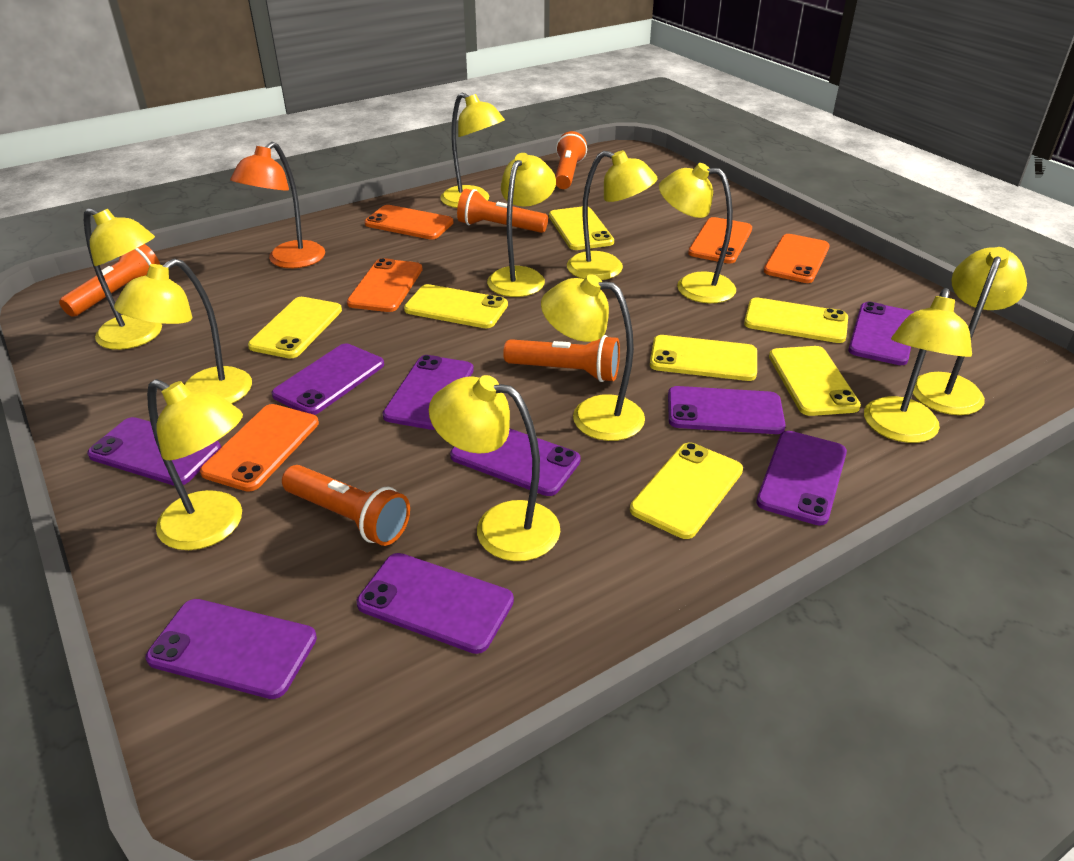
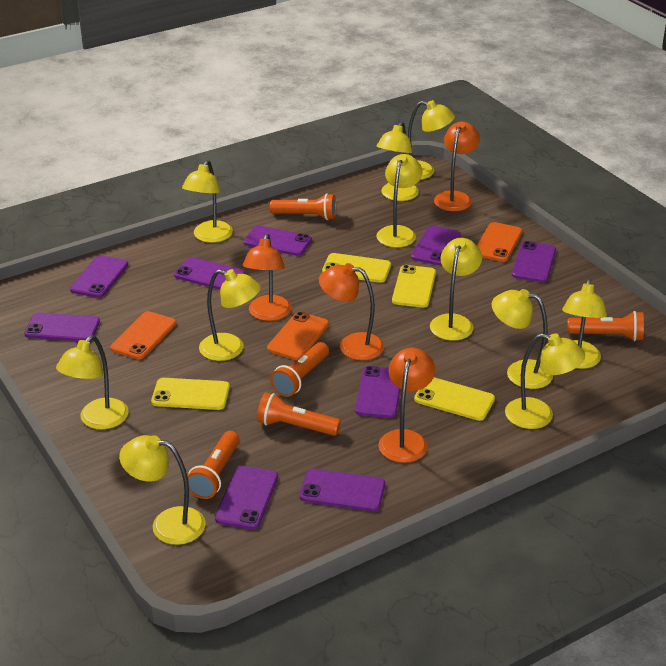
orange lamp: 1 -> 4
orange phone: 5 -> 3
yellow phone: 7 -> 4

